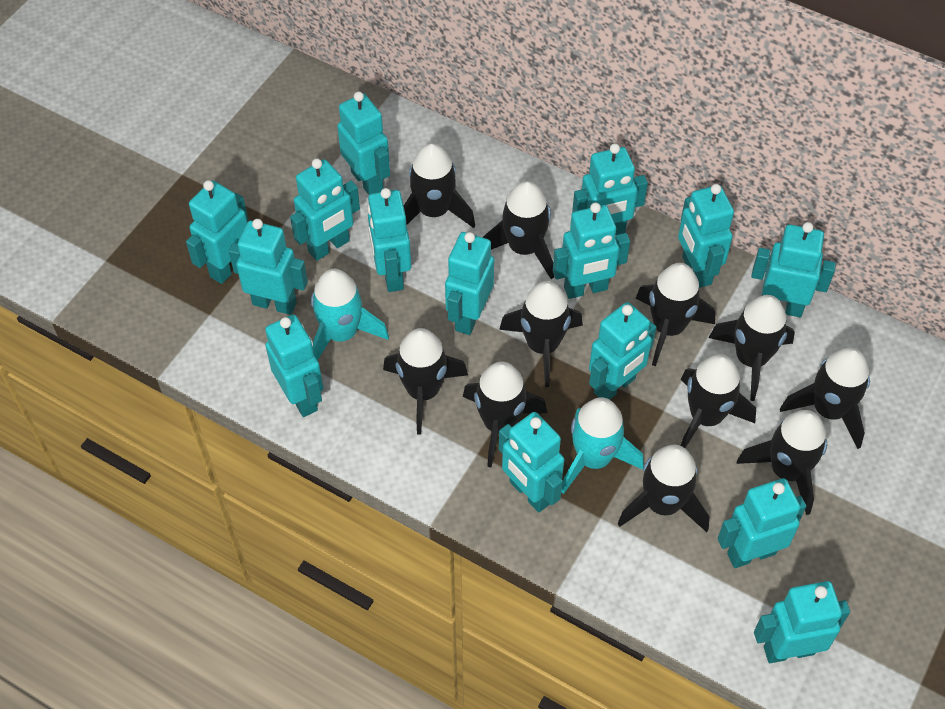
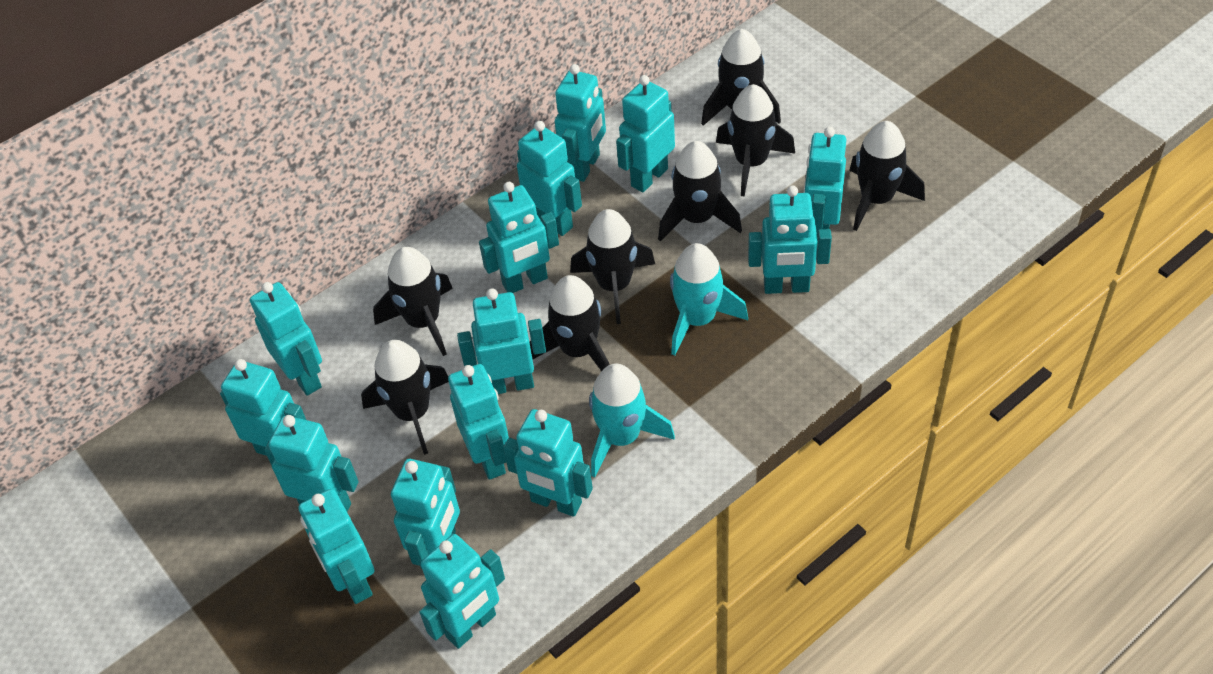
black rocket: 11 -> 8

